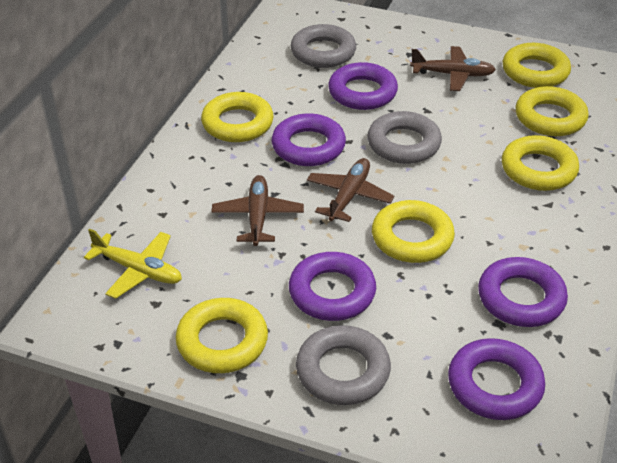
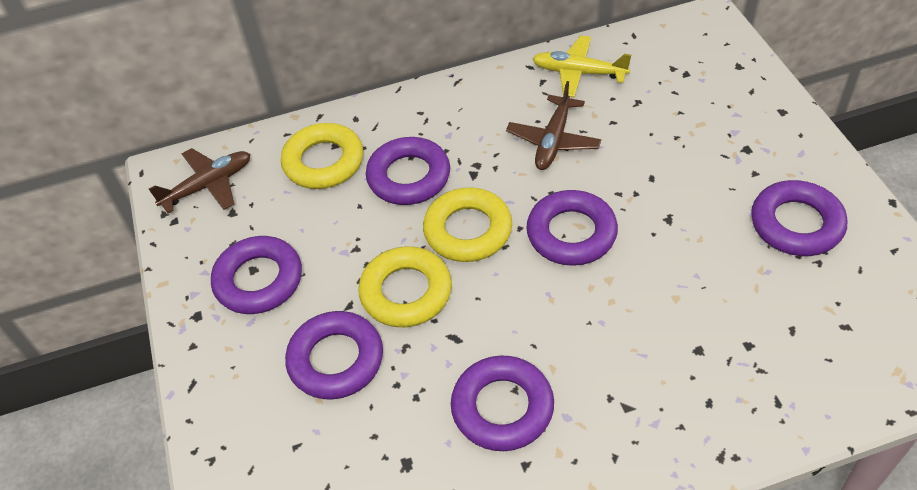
brown plane: 3 -> 2
grey ring: 3 -> 0
purple ring: 5 -> 6
yellow ring: 6 -> 3

